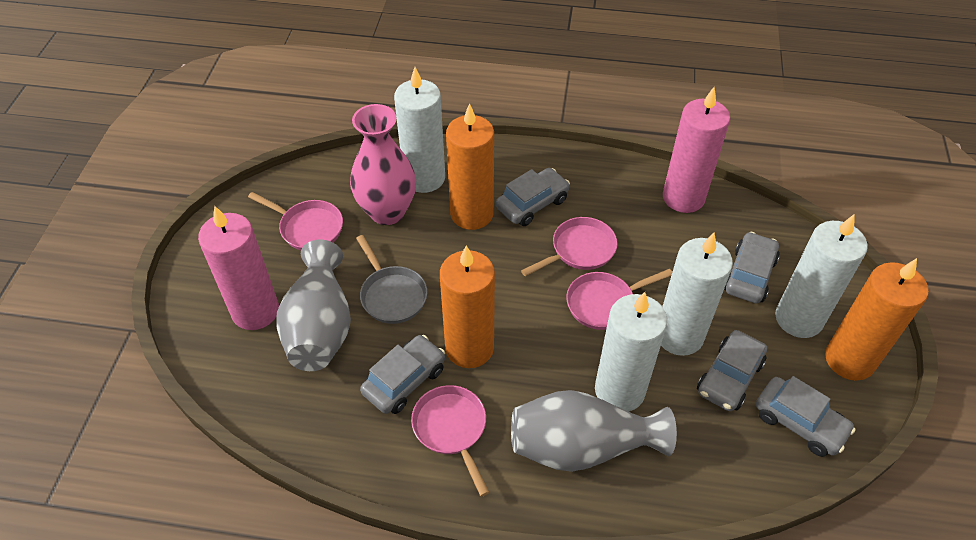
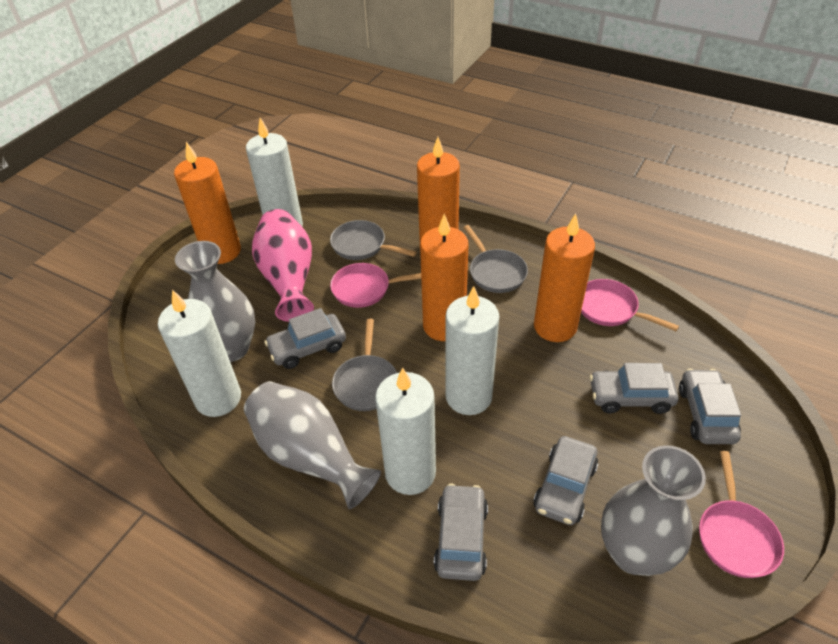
grey pan: 1 -> 3
grey vase: 2 -> 3
orange candle: 3 -> 4
pink candle: 2 -> 0
pink pan: 4 -> 3

